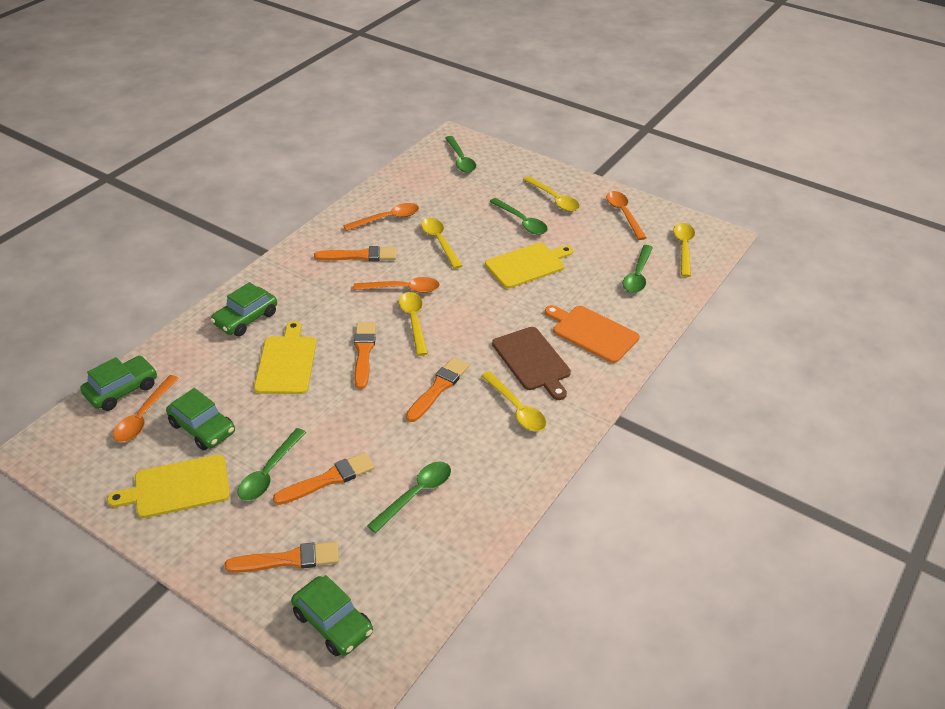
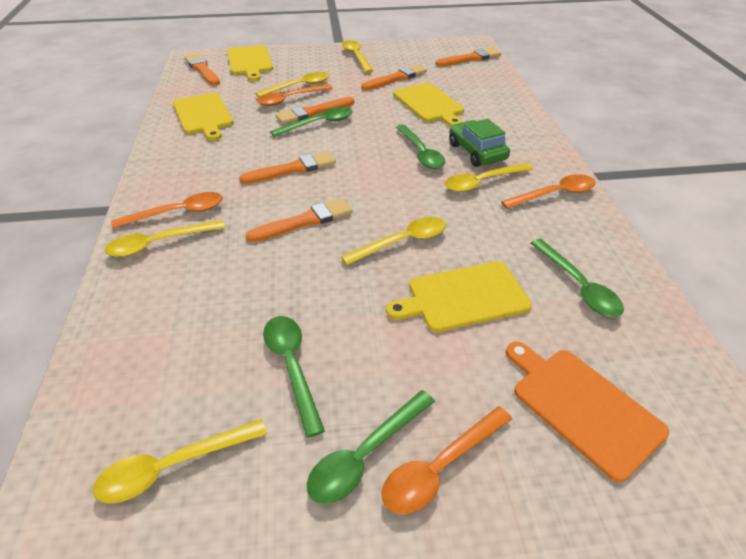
brown cutting board: 1 -> 0
green car: 4 -> 1
orange brush: 5 -> 6
yellow cutting board: 3 -> 4
yellow spoon: 5 -> 6

